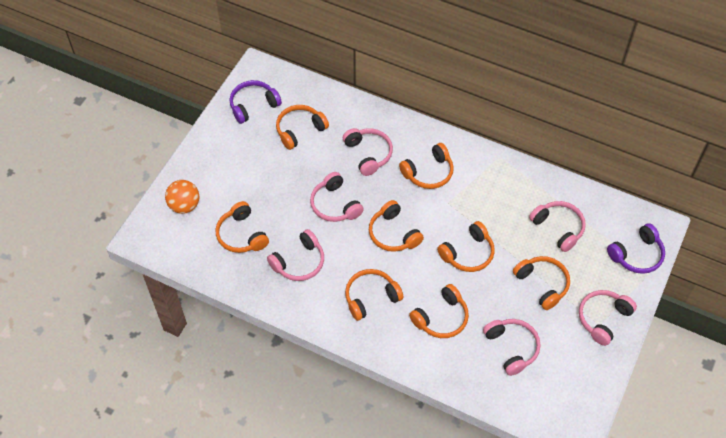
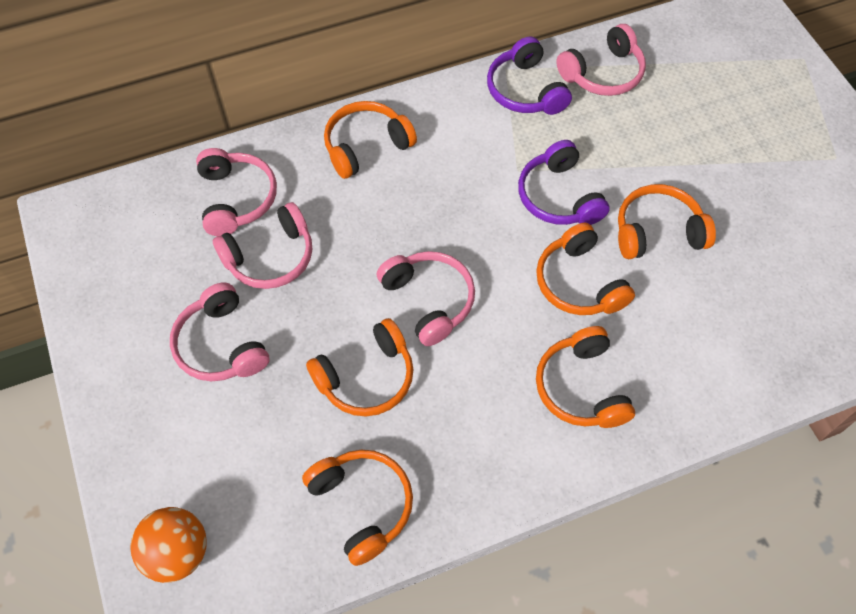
orange headphones: 8 -> 6
pink headphones: 6 -> 5

